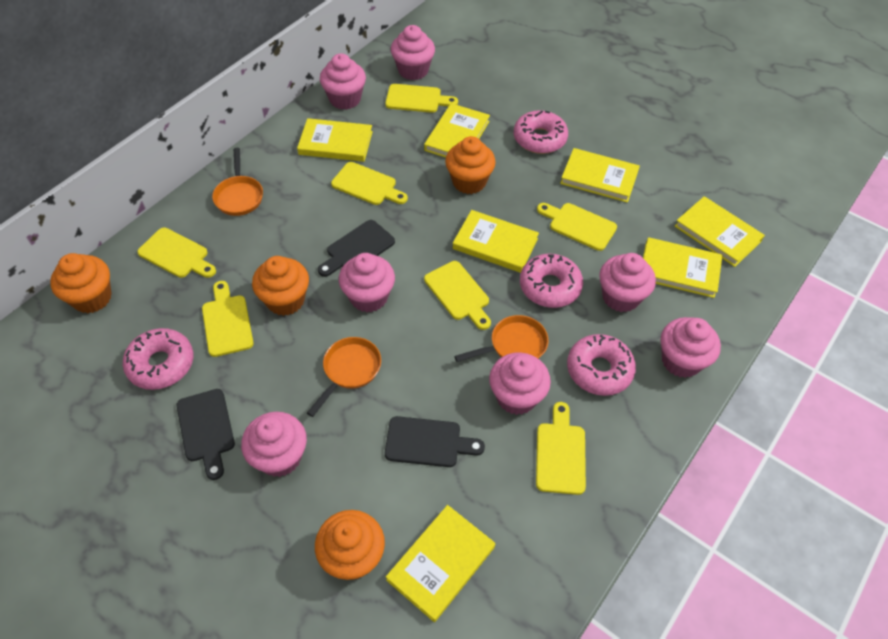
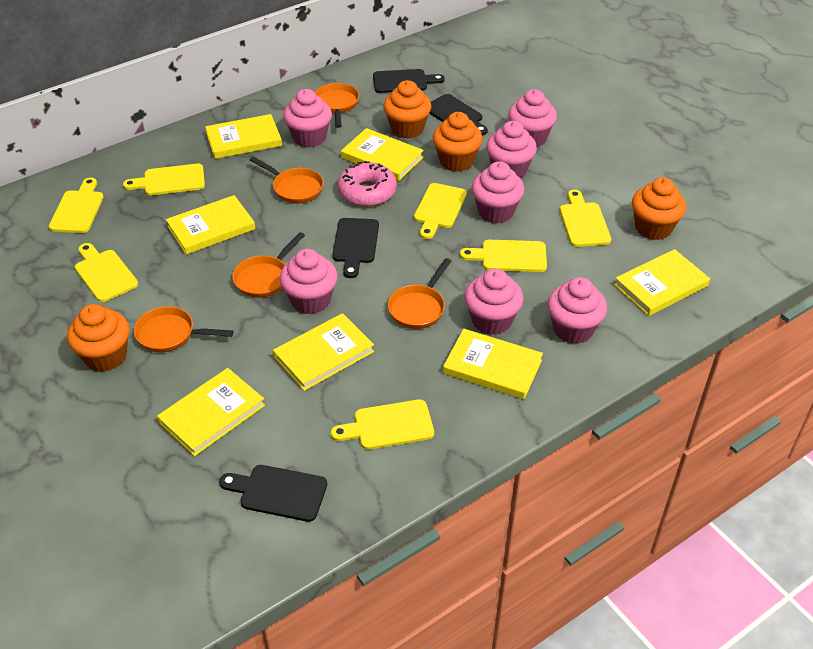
black cutting board: 3 -> 4
orange pan: 3 -> 5
pink donut: 4 -> 1

